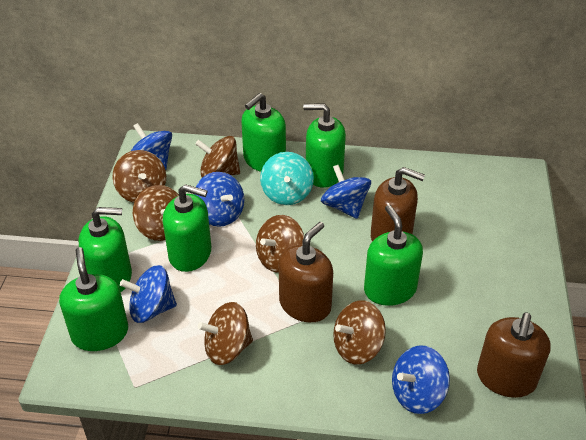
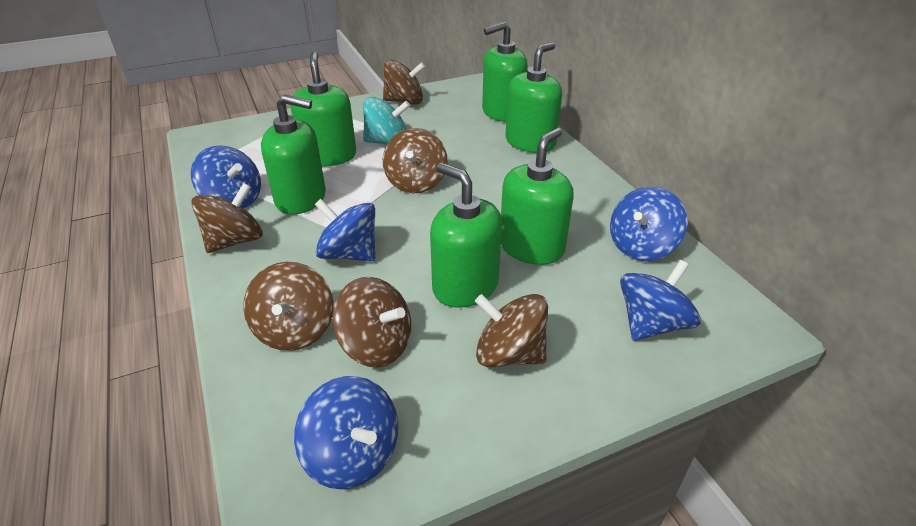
brown soap dispenser: 3 -> 0

